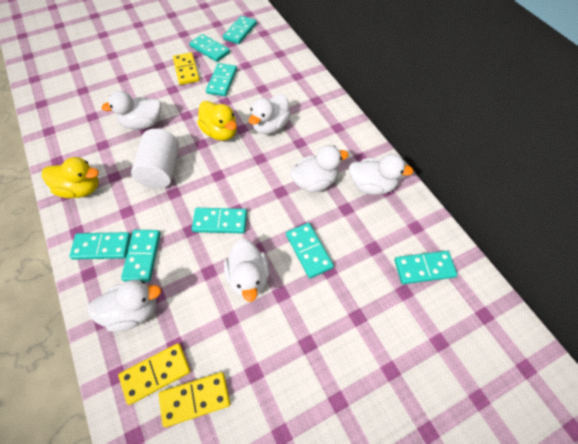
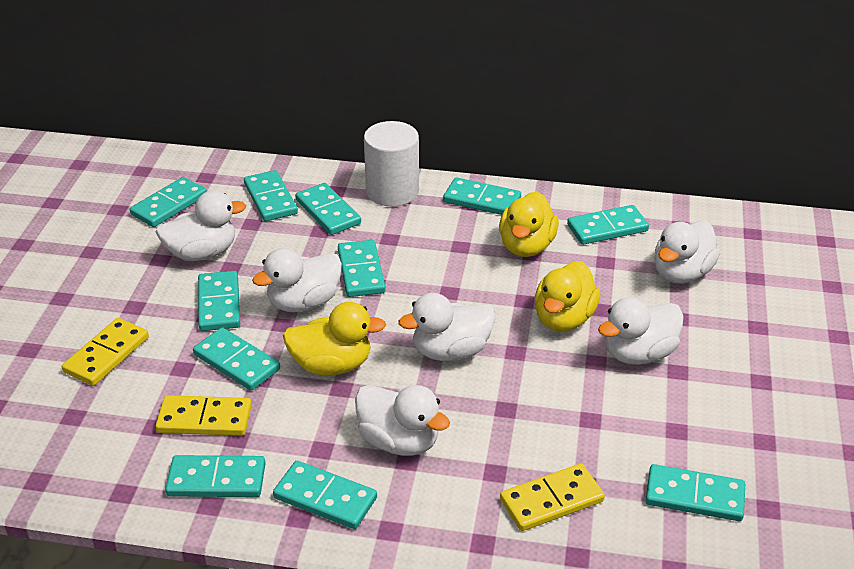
turquoise domino: 8 -> 11
yellow duck: 2 -> 3

